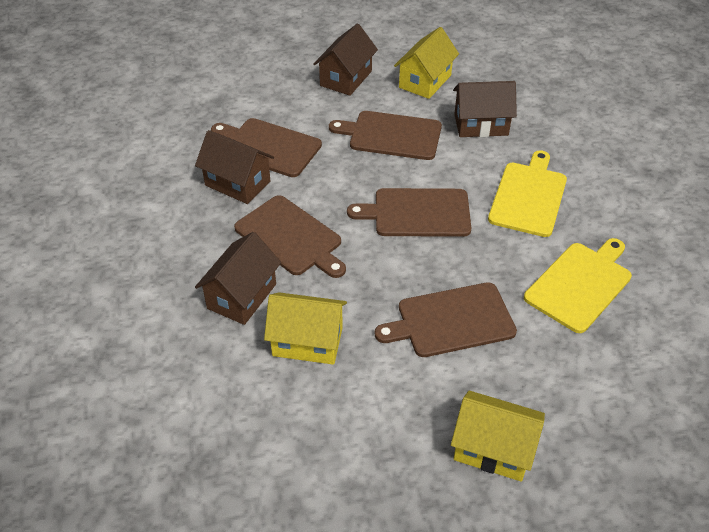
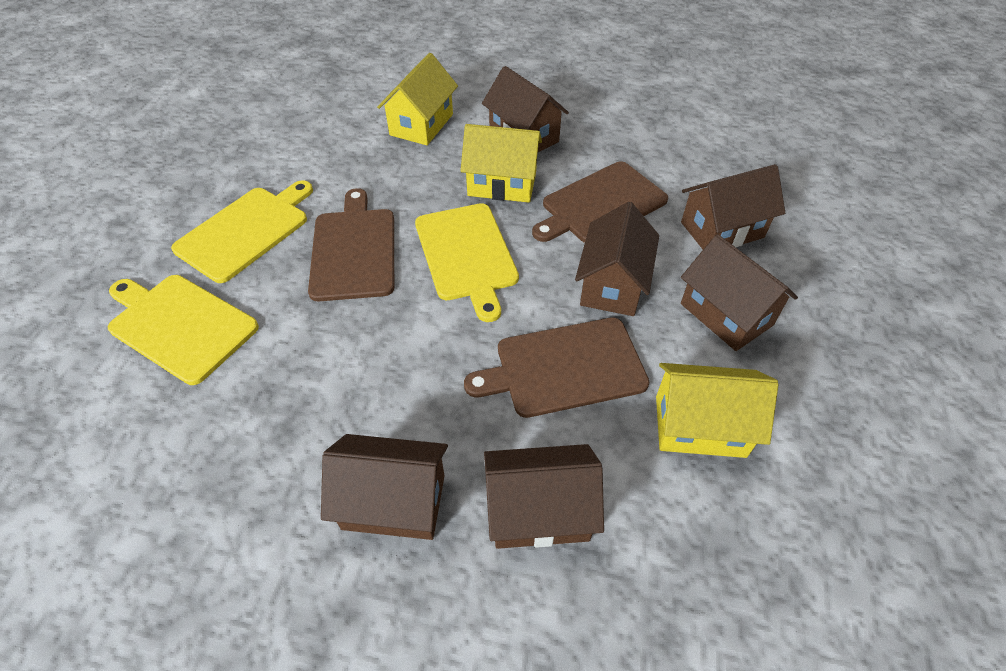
brown cutting board: 5 -> 3
brown house: 4 -> 6
yellow cutting board: 2 -> 3

